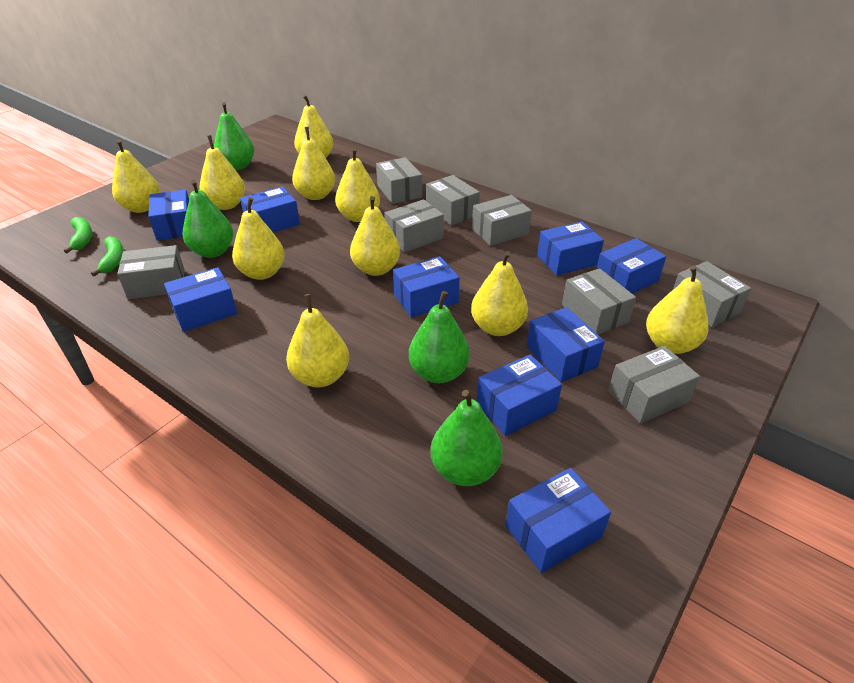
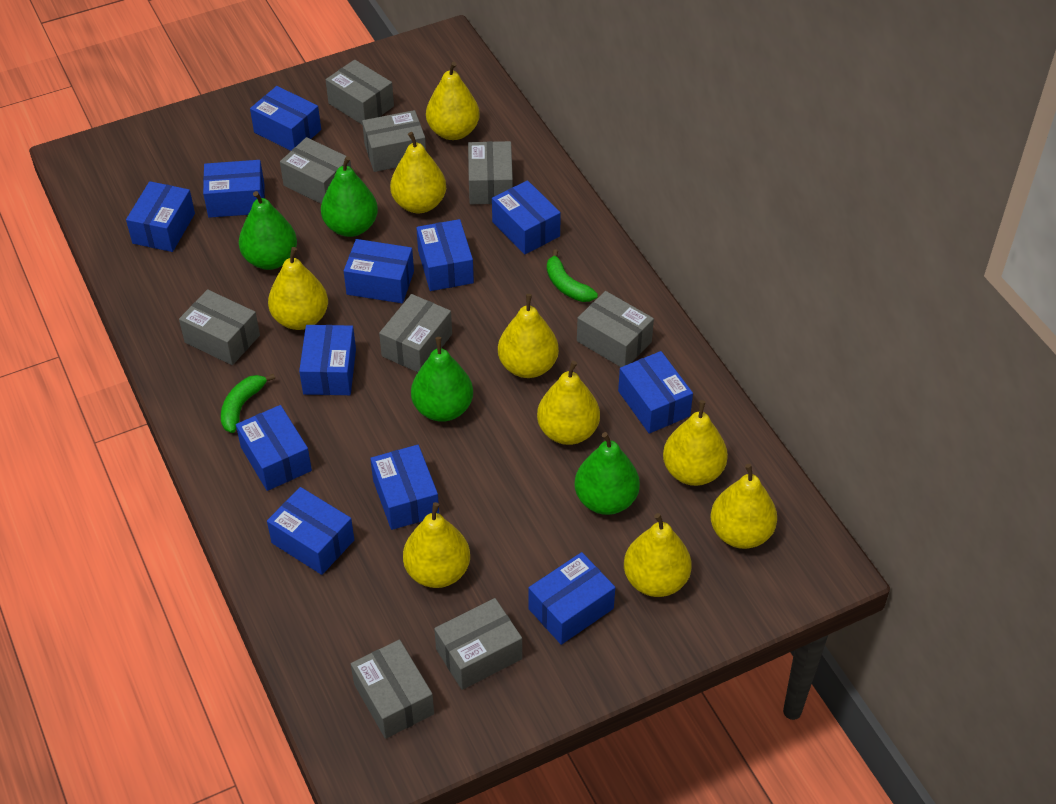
blue box: 9 -> 12
grey box: 8 -> 9
yellow pear: 10 -> 9

